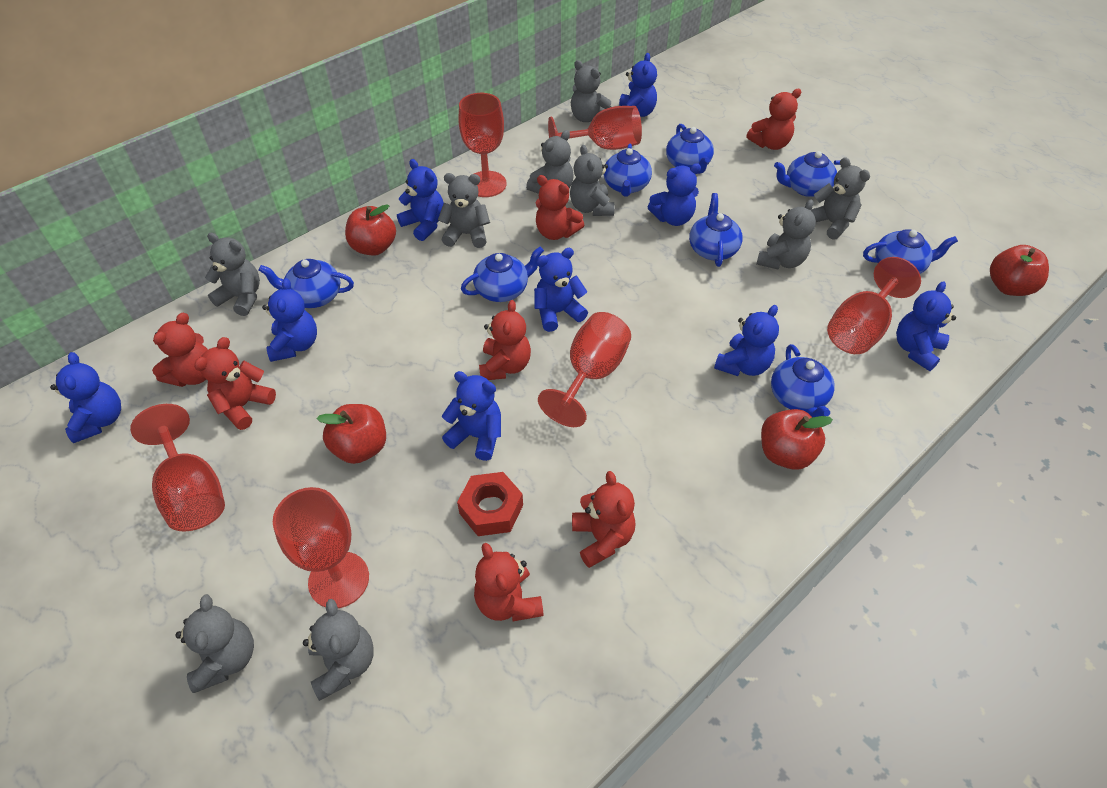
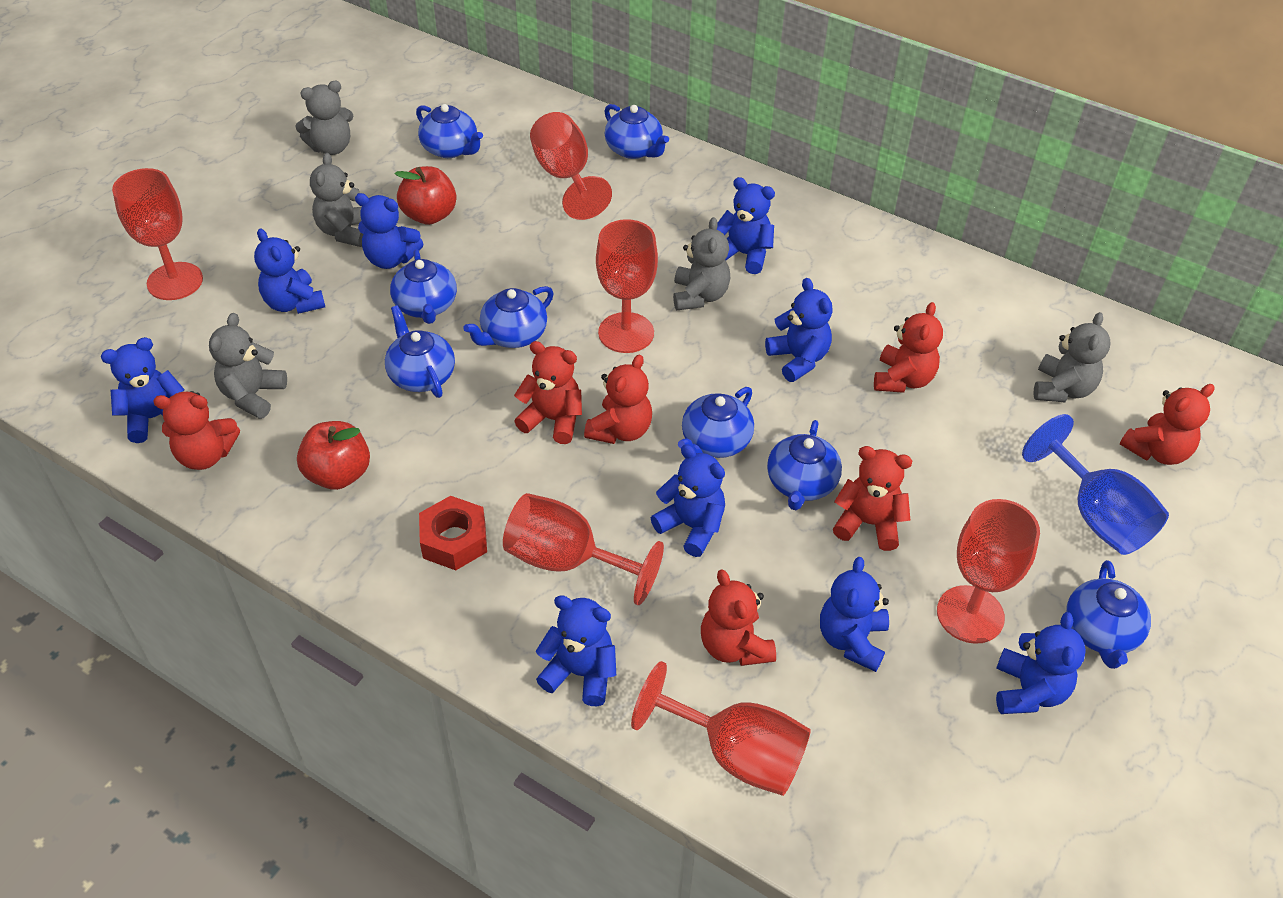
blue goblet: 0 -> 1
grey teddy bear: 9 -> 5
red apple: 4 -> 2

